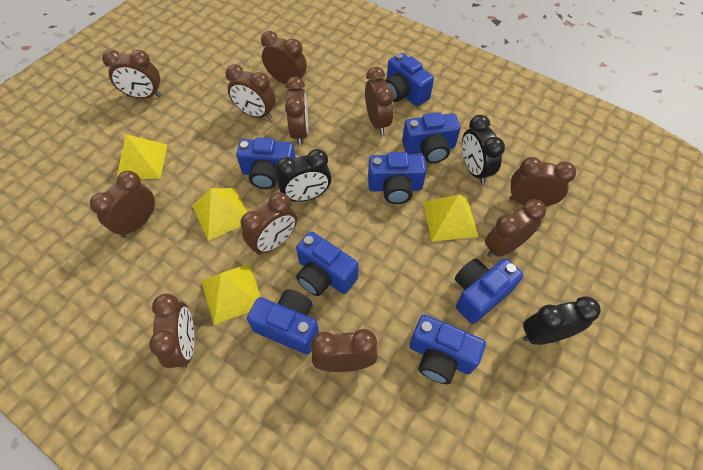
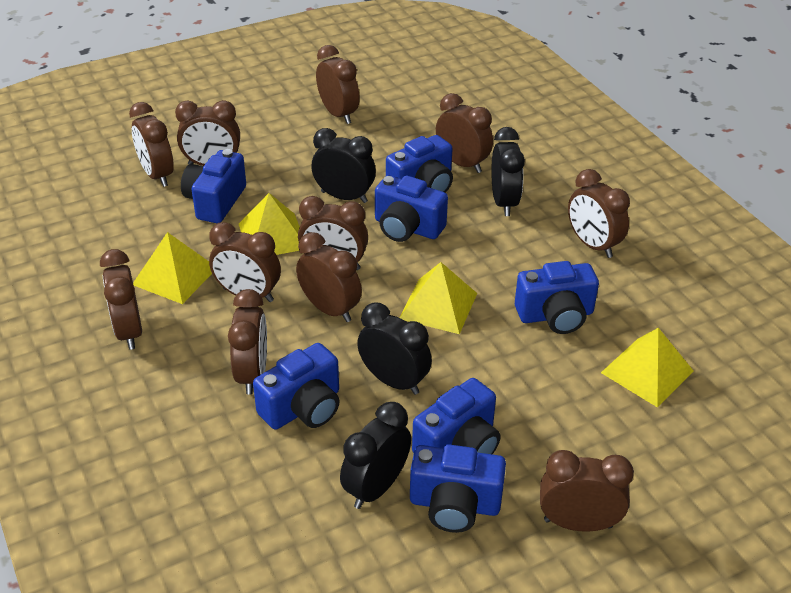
black clock: 3 -> 4
blue camera: 8 -> 7

